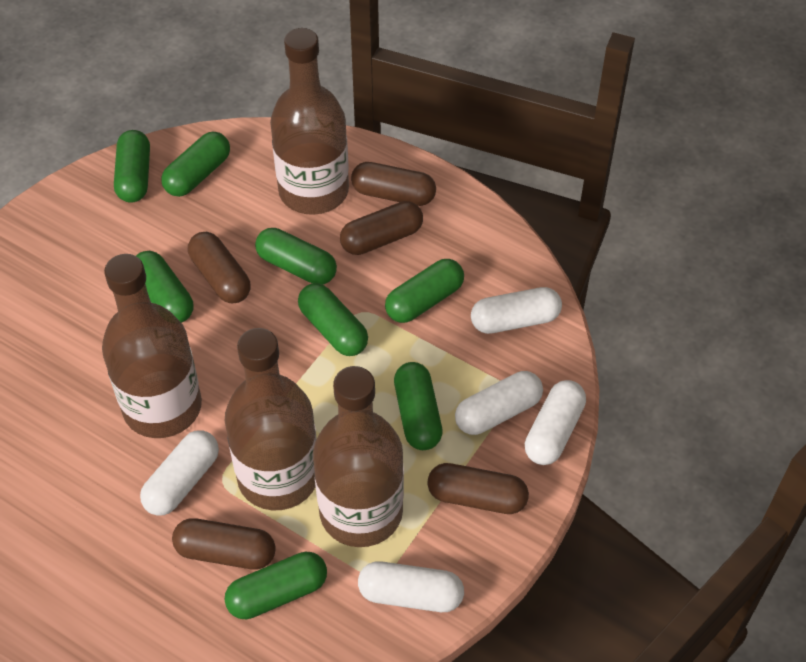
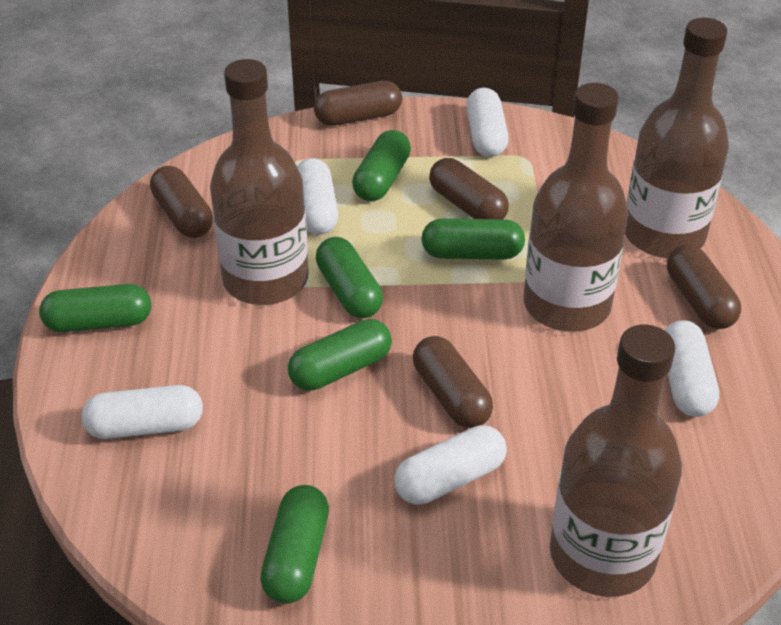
green capsule: 8 -> 6

